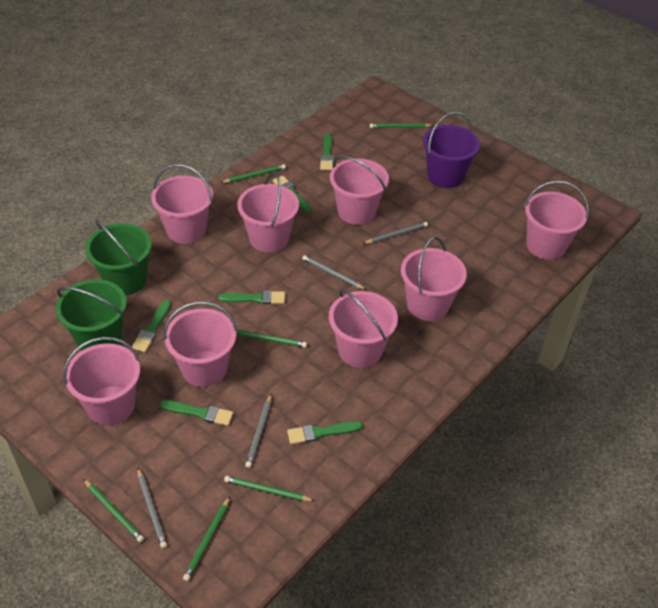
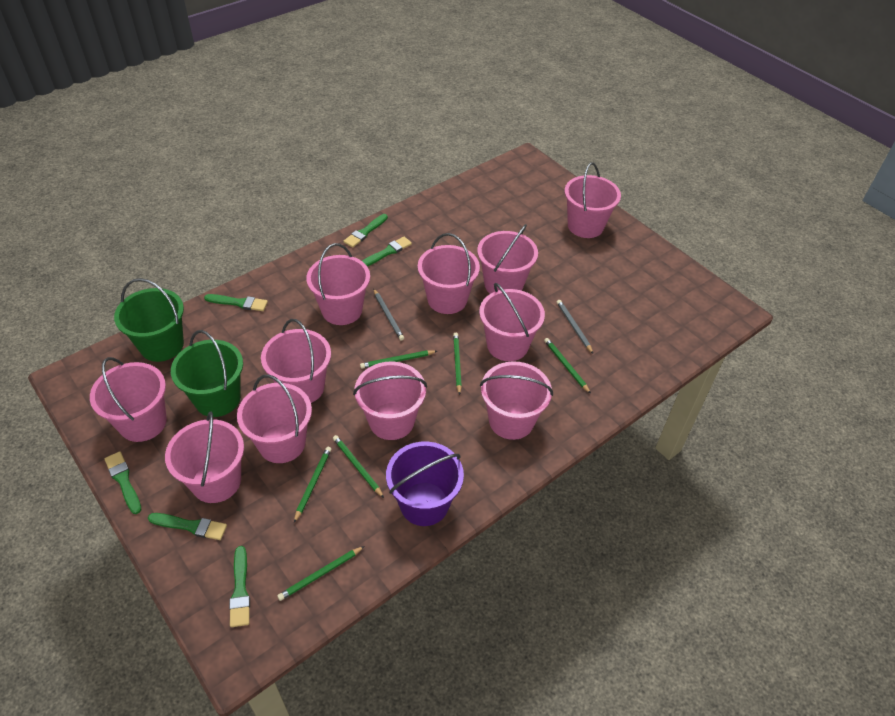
grey pencil: 4 -> 2
pink bucket: 8 -> 11

